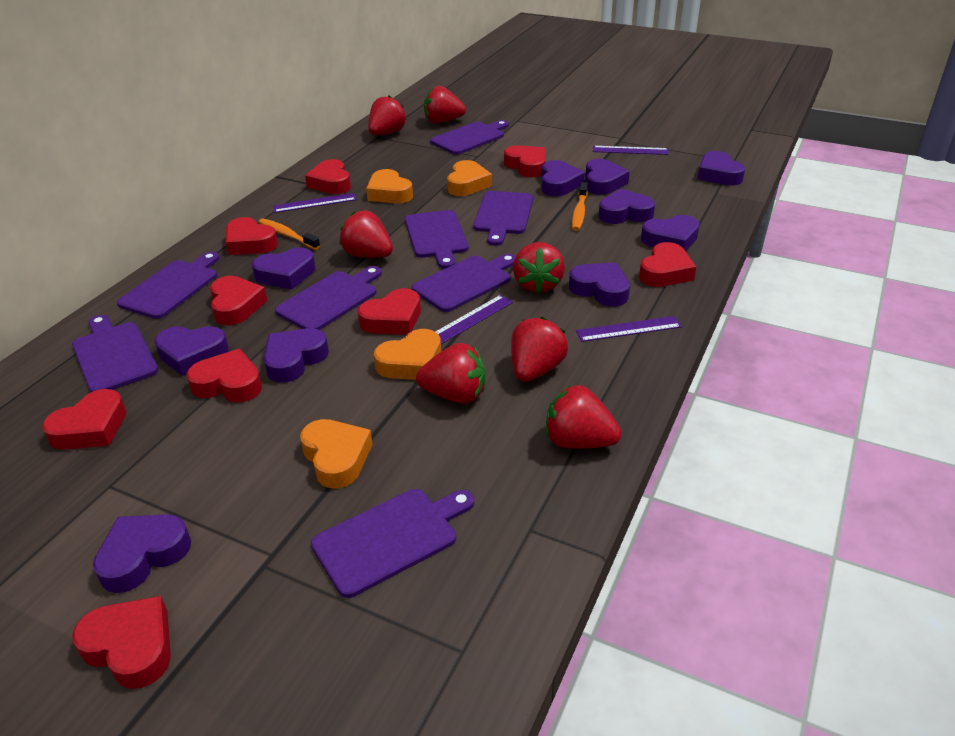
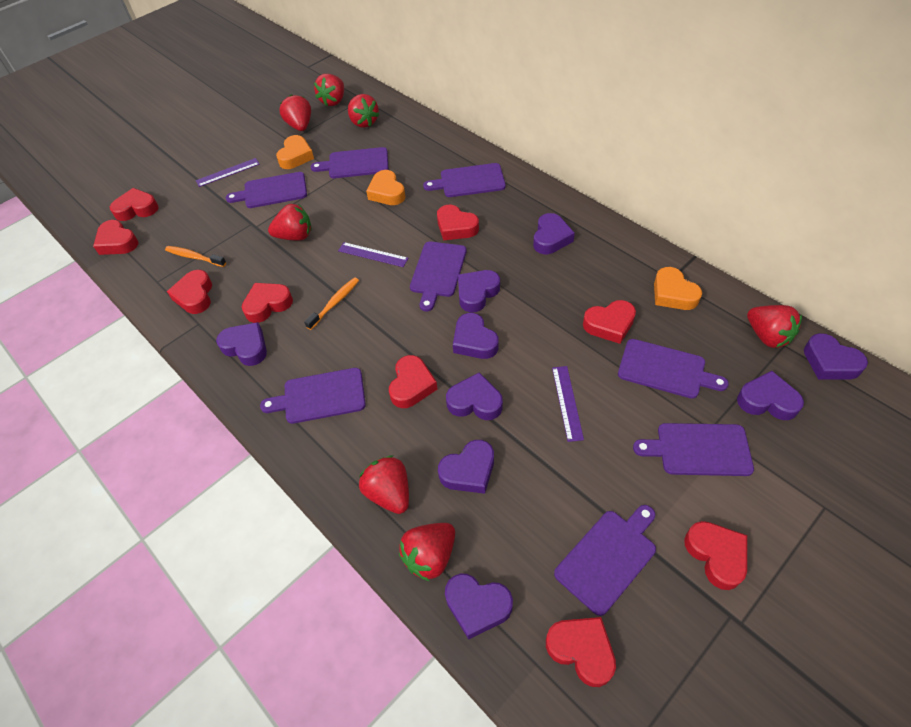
orange heart: 4 -> 3
purple heart: 10 -> 9
purple ruler: 4 -> 3

